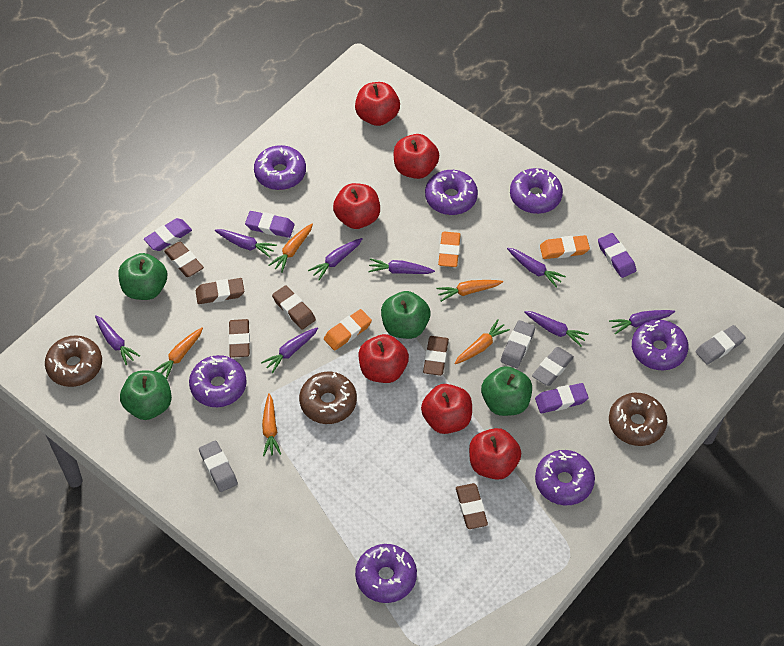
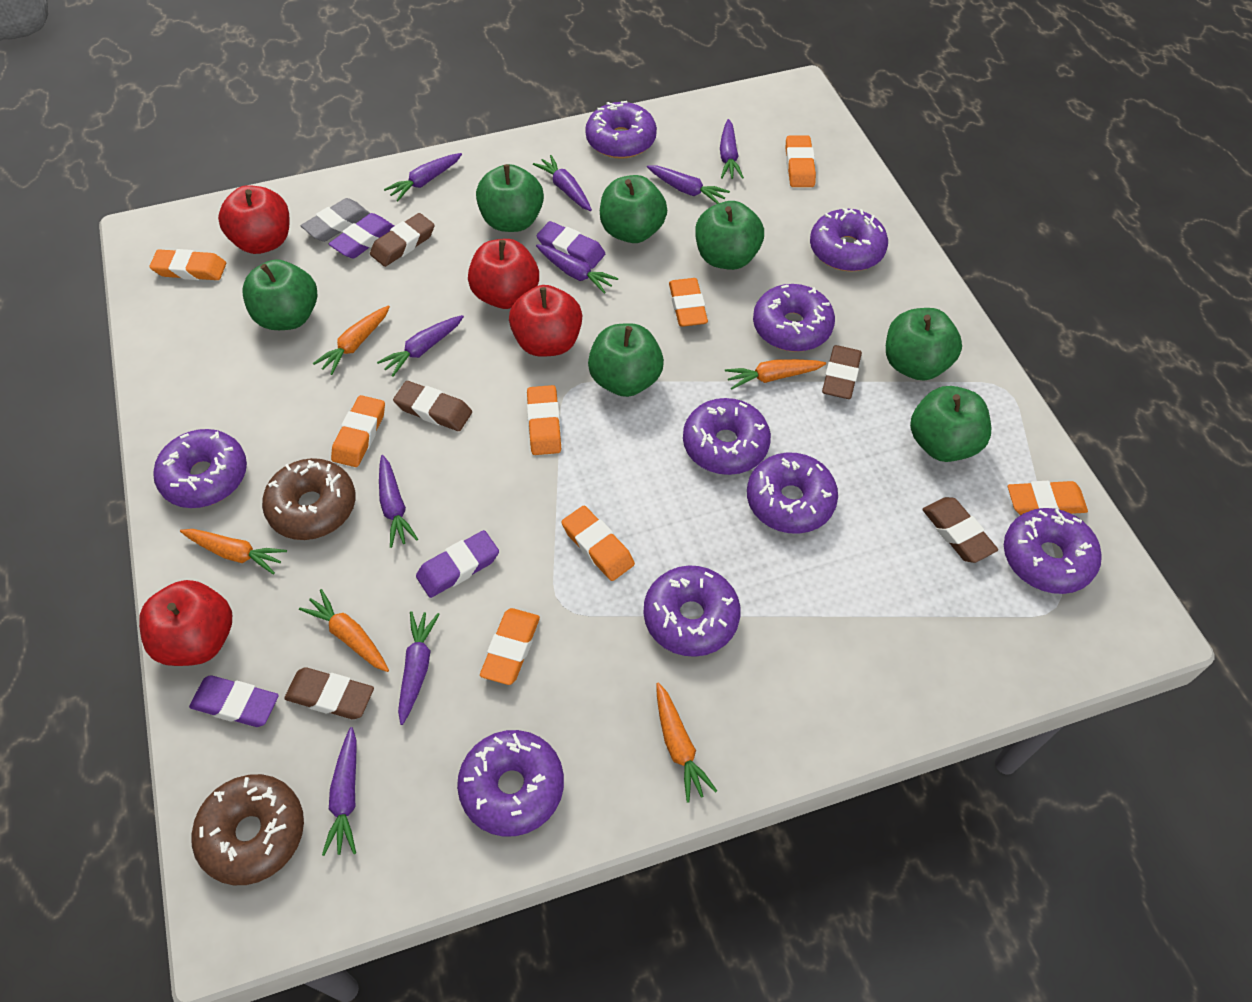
brown donut: 3 -> 2
brown eraser: 6 -> 5
green apple: 4 -> 7
grey eraser: 4 -> 1
orange eraser: 3 -> 8
purple carrot: 8 -> 9
purple donut: 7 -> 9
red apple: 6 -> 4

